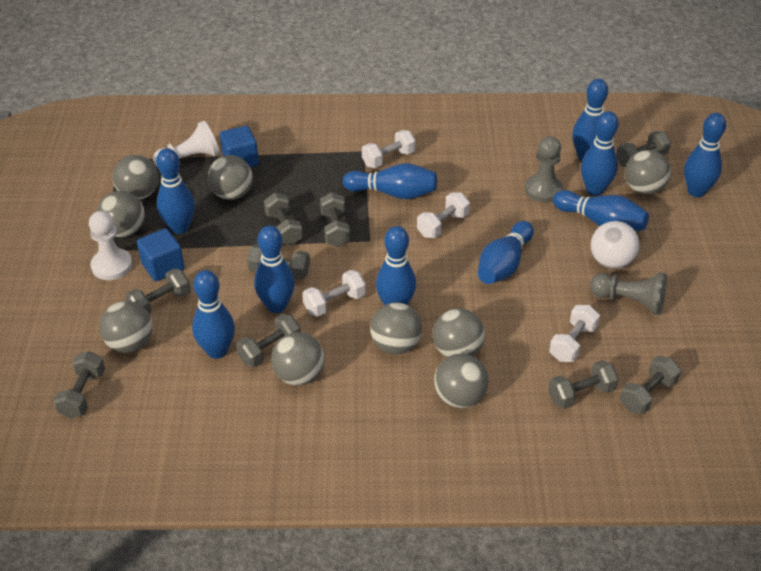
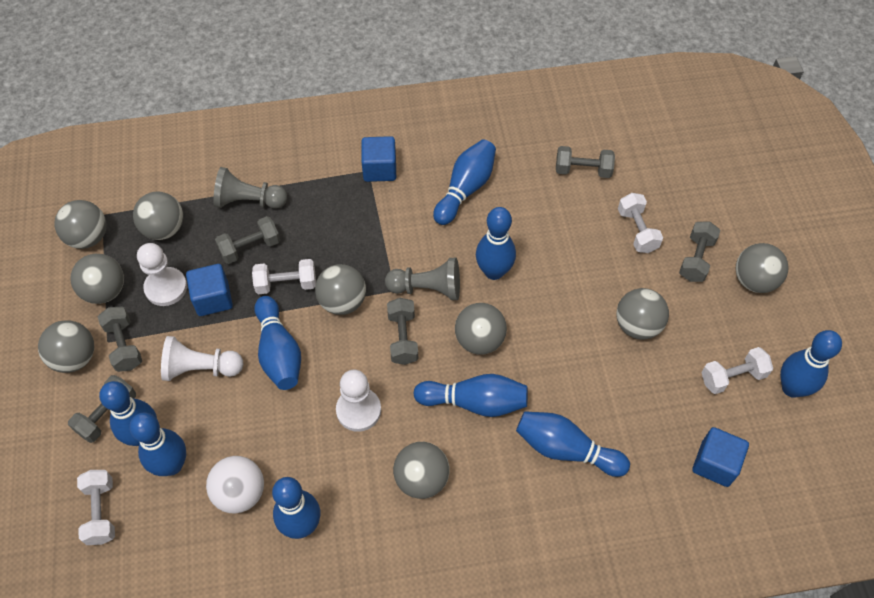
blue bowling pin: 10 -> 9
blue cube: 2 -> 3
grey dumbbell: 9 -> 6
white pawn: 2 -> 3

